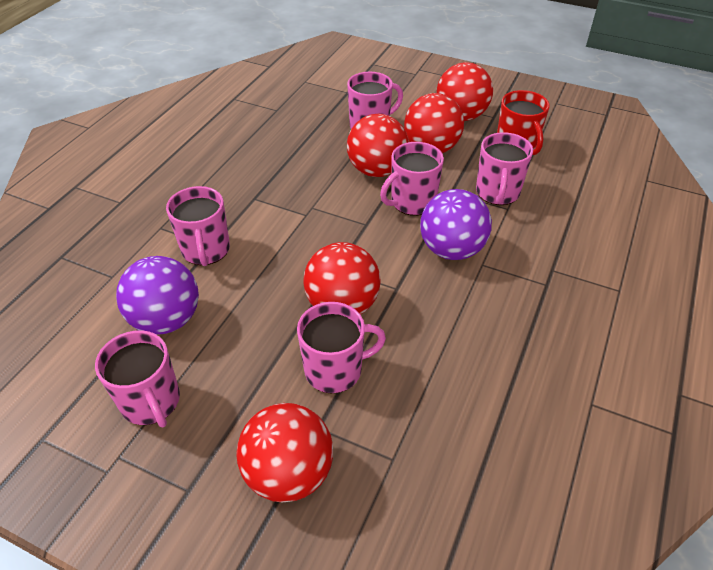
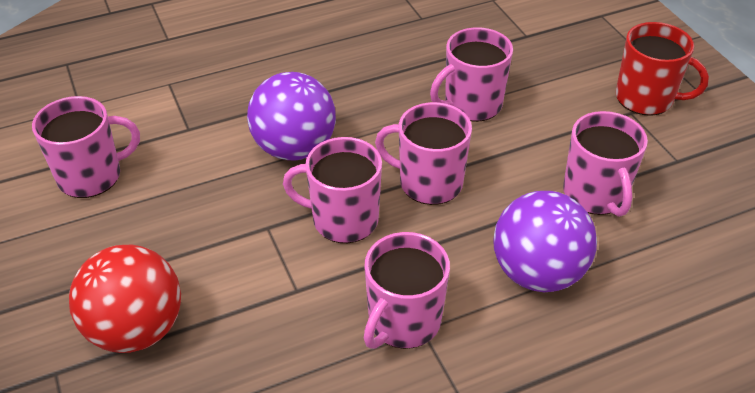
red ball: 5 -> 1

